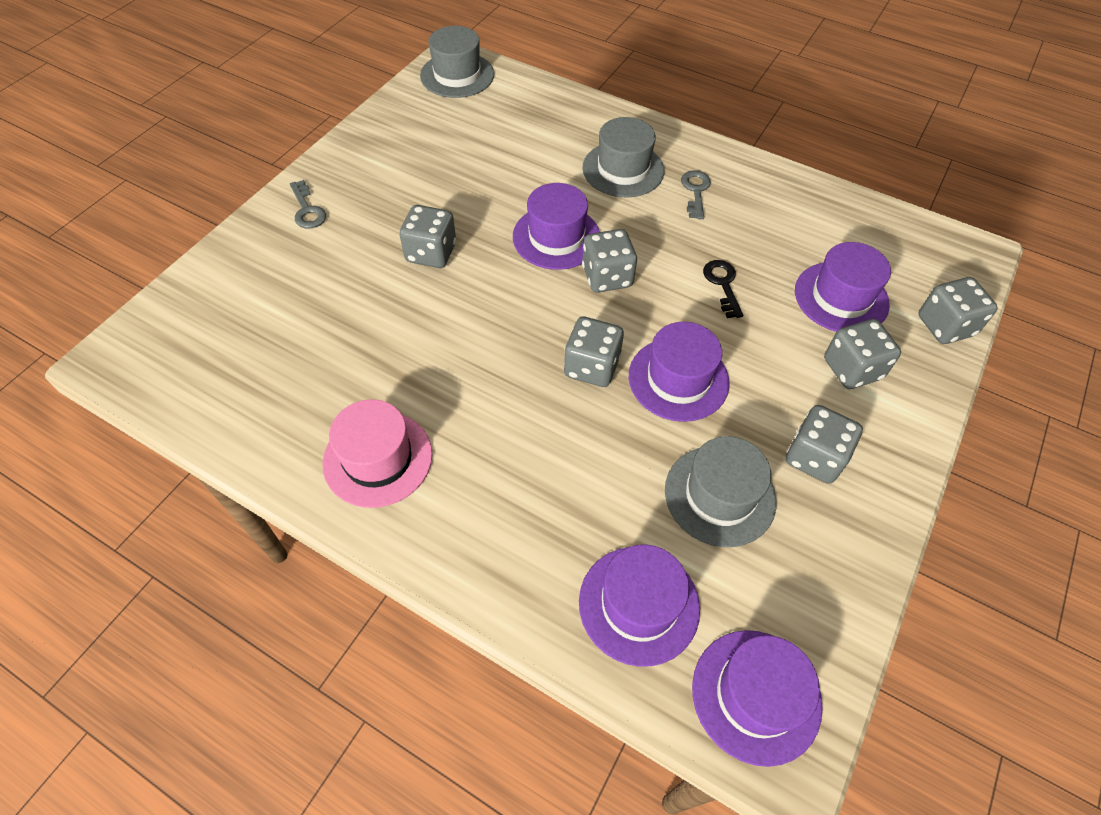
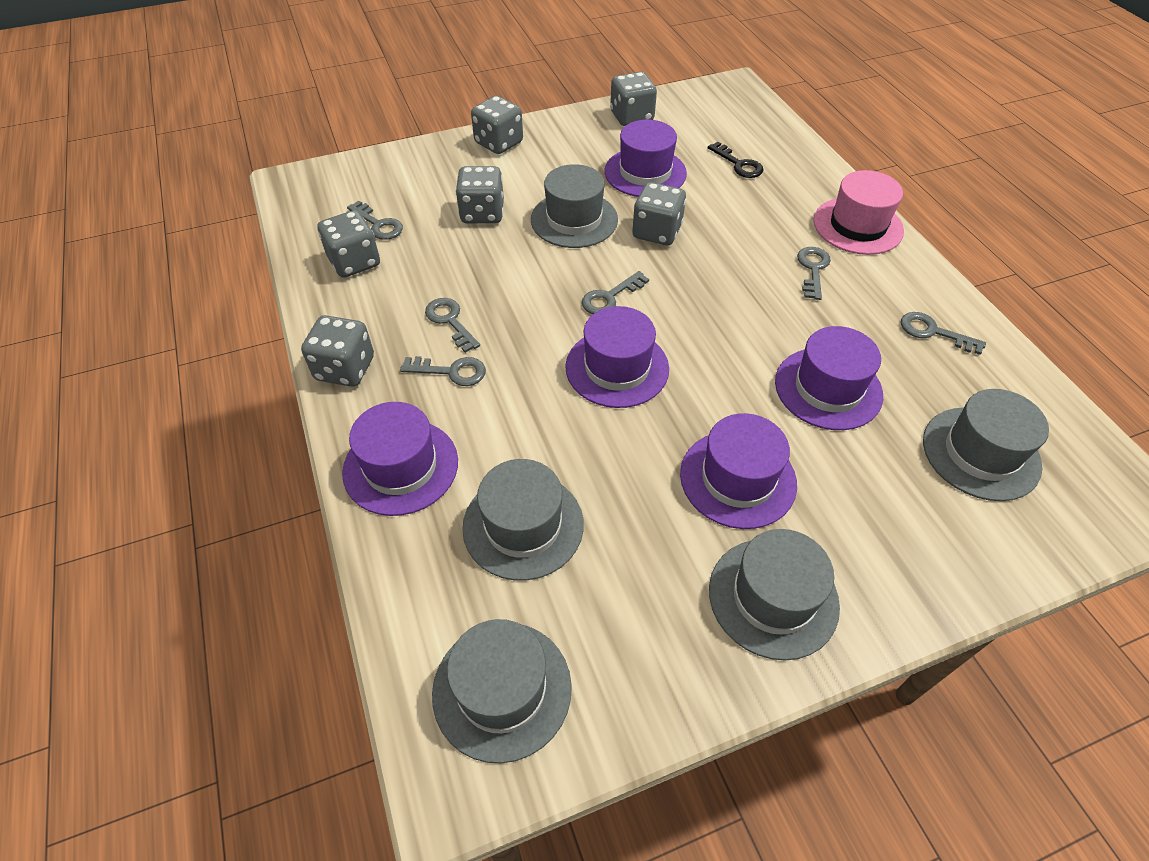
grey hat: 3 -> 5
grey key: 2 -> 6

